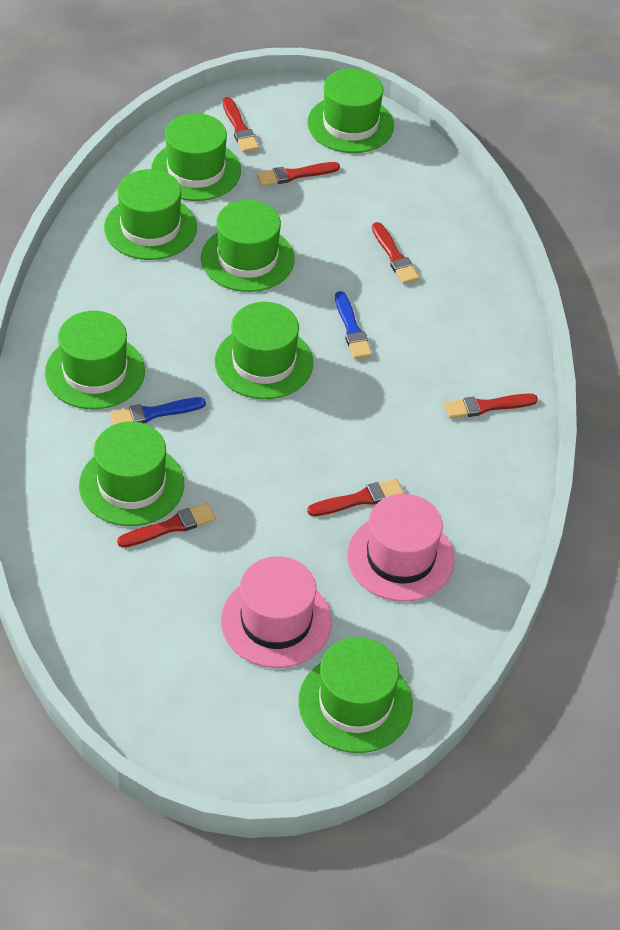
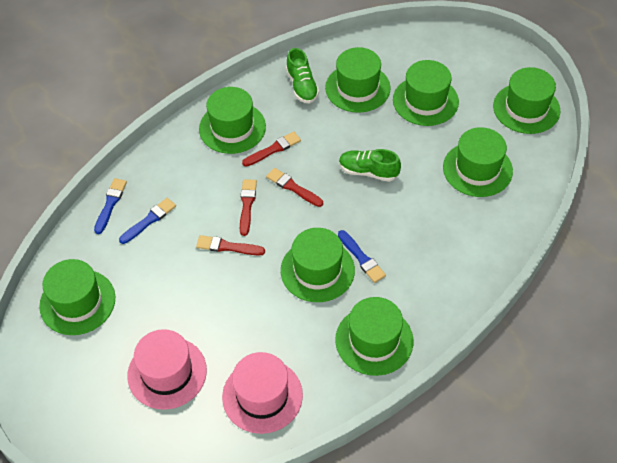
blue brush: 2 -> 3
green shoe: 0 -> 2
red brush: 6 -> 4

